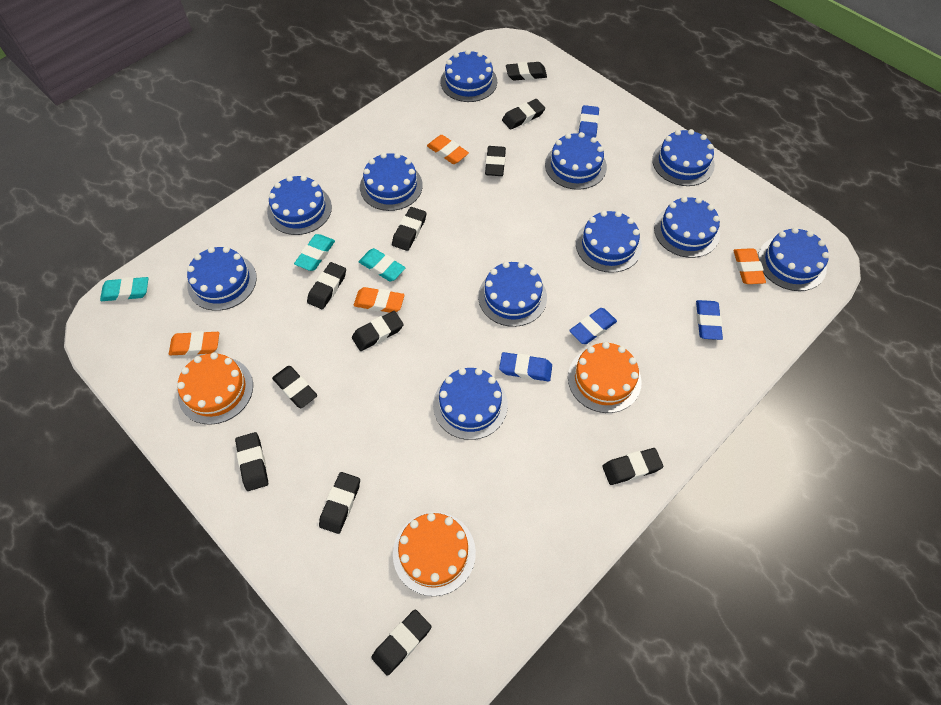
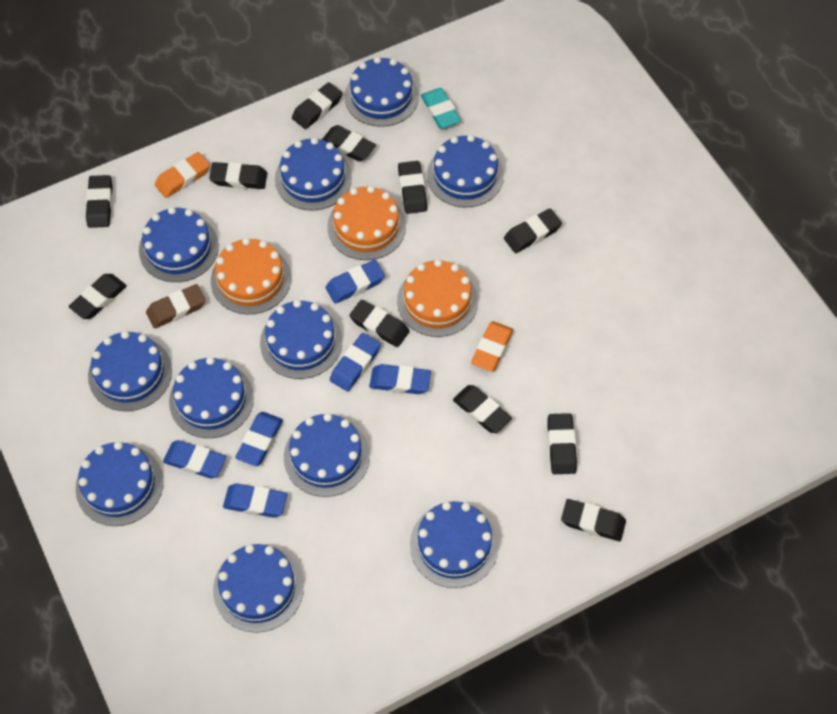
blue eraser: 4 -> 6
brown eraser: 0 -> 1
orange eraser: 4 -> 2
turquoise eraser: 3 -> 1

